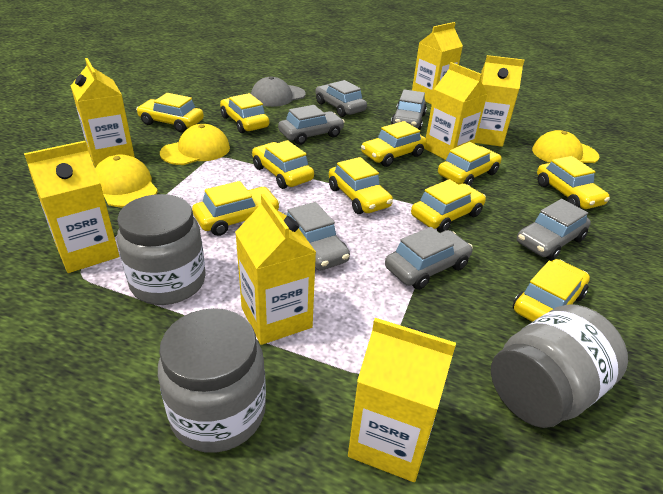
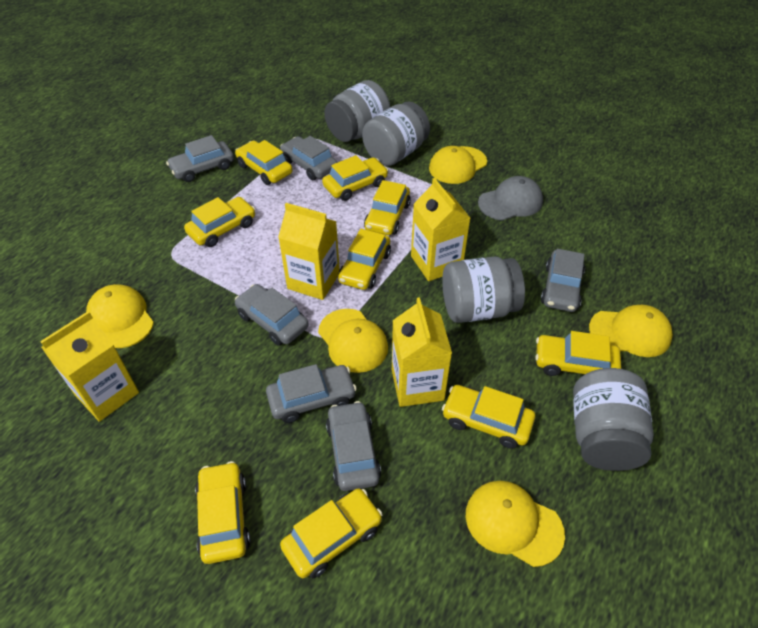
grey jar: 3 -> 4
yellow cap: 3 -> 5
yellow car: 10 -> 9
yellow carton: 7 -> 4

